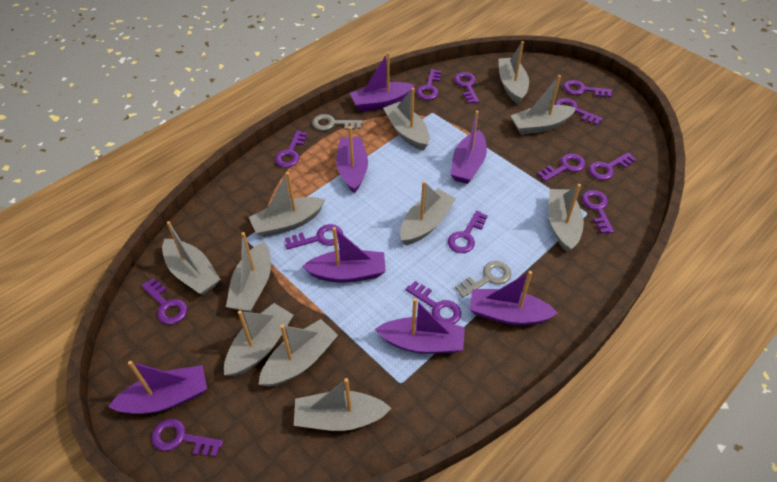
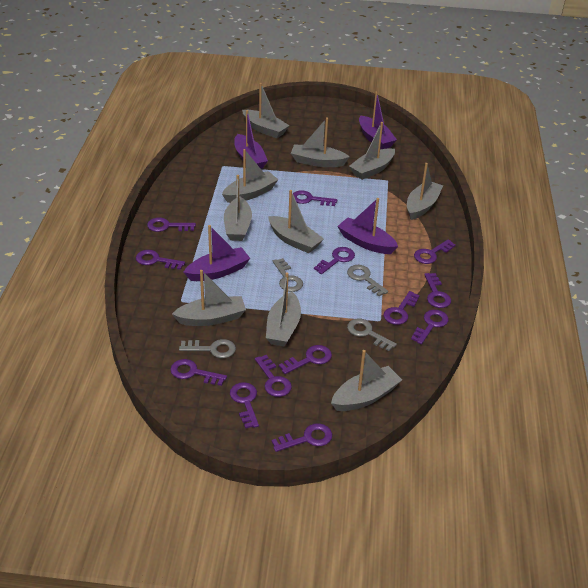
grey boat: 11 -> 10
grey key: 2 -> 4
purple boat: 7 -> 4

